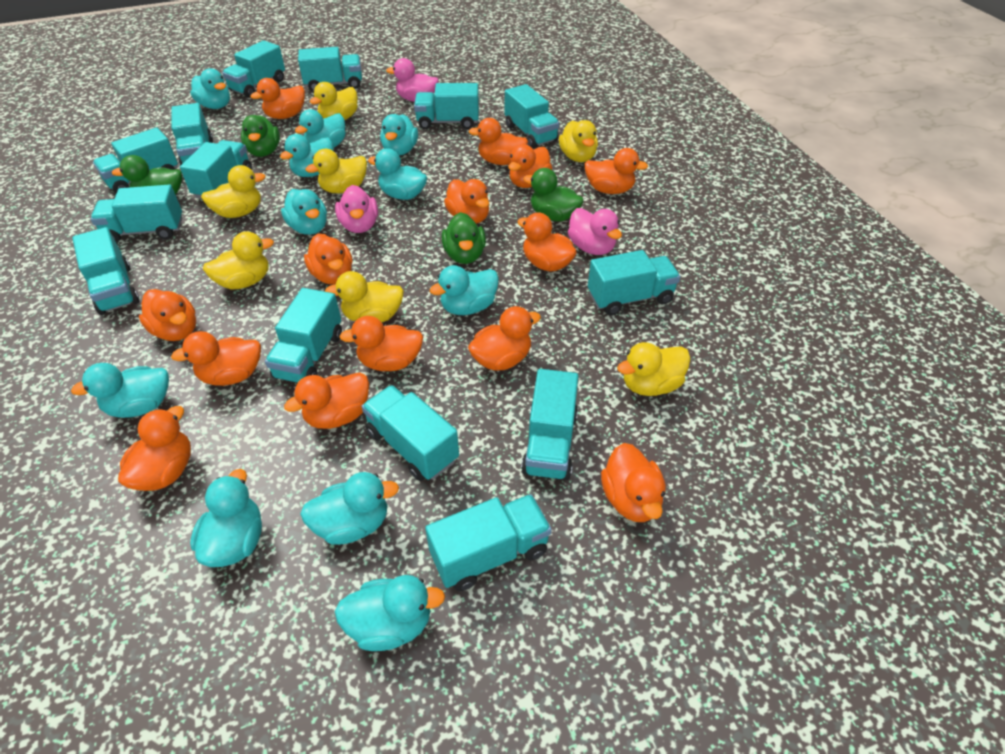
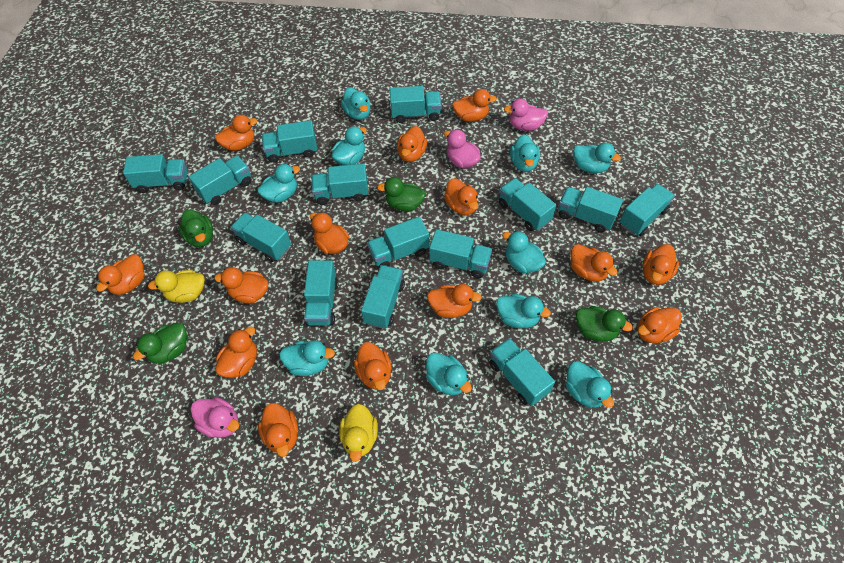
turquoise duck: 11 -> 10
yellow duck: 7 -> 2

